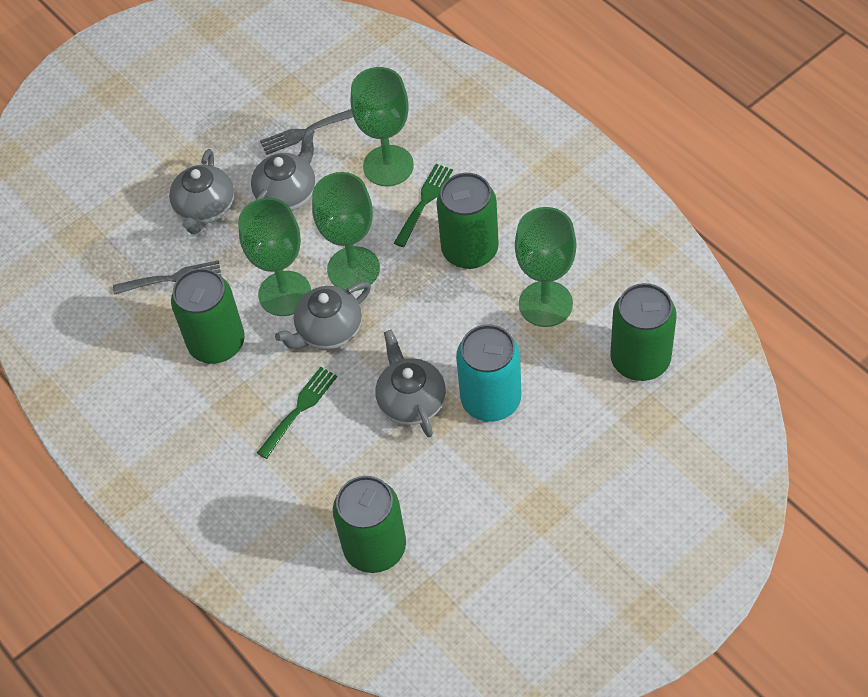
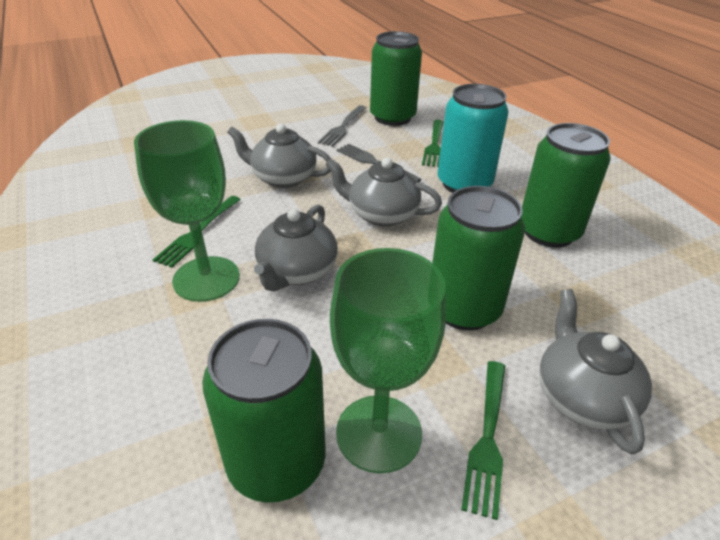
green fork: 2 -> 3
green goblet: 4 -> 2

